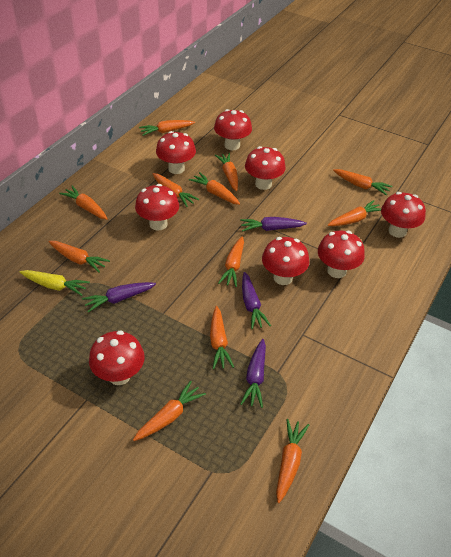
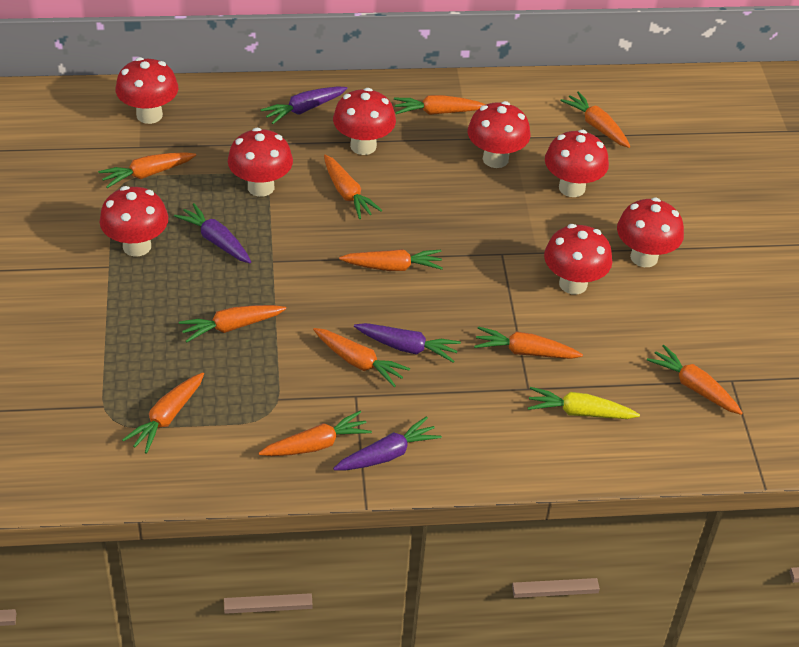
orange carrot: 12 -> 11

